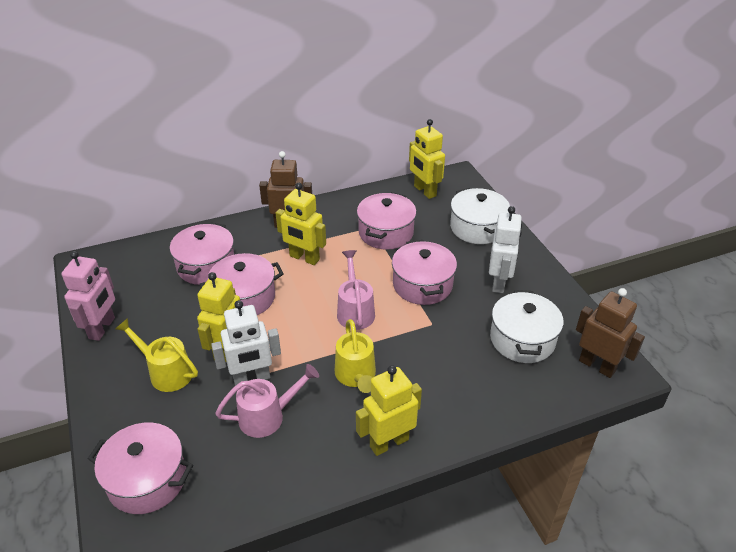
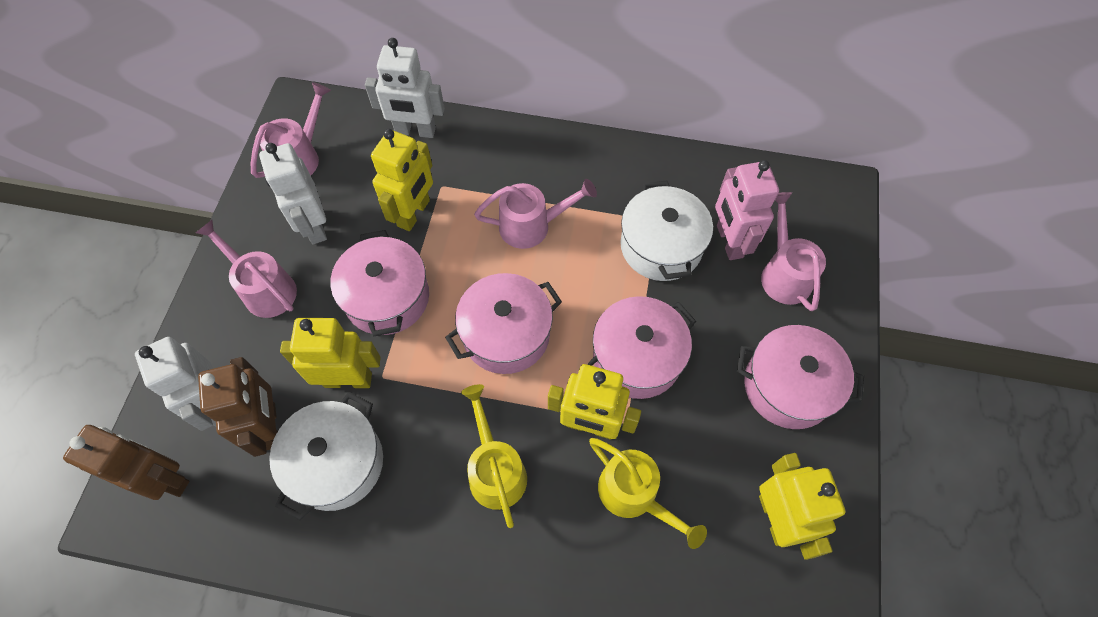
pink pot: 5 -> 4
pink watering can: 2 -> 4
white robot: 2 -> 3

